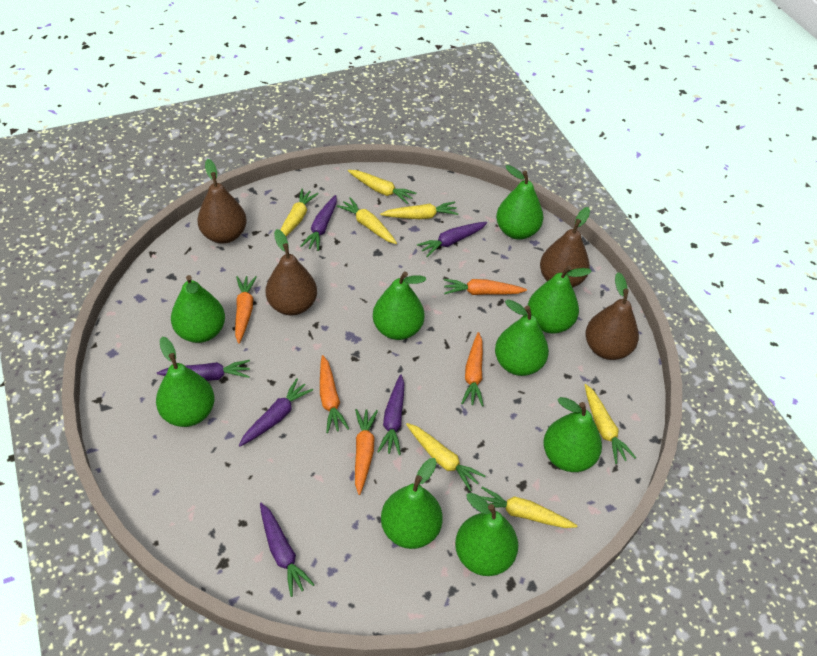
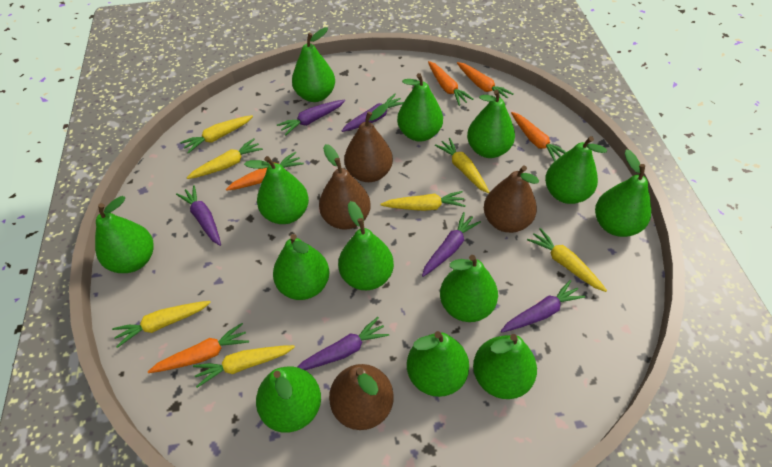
green pear: 9 -> 13

